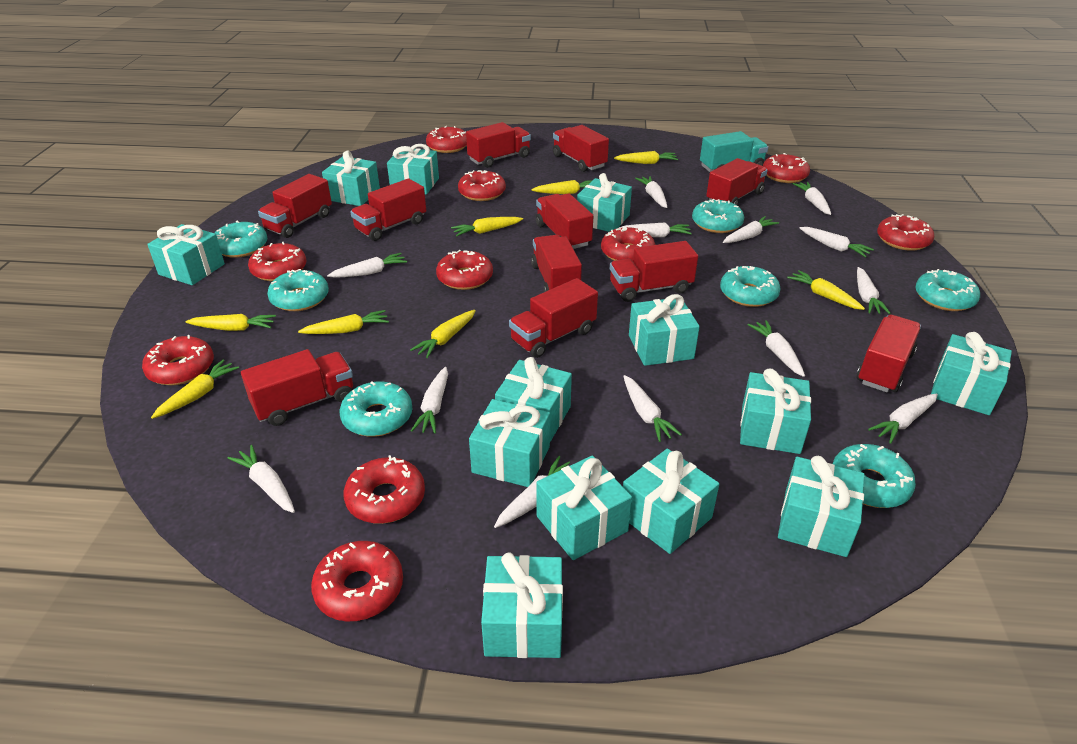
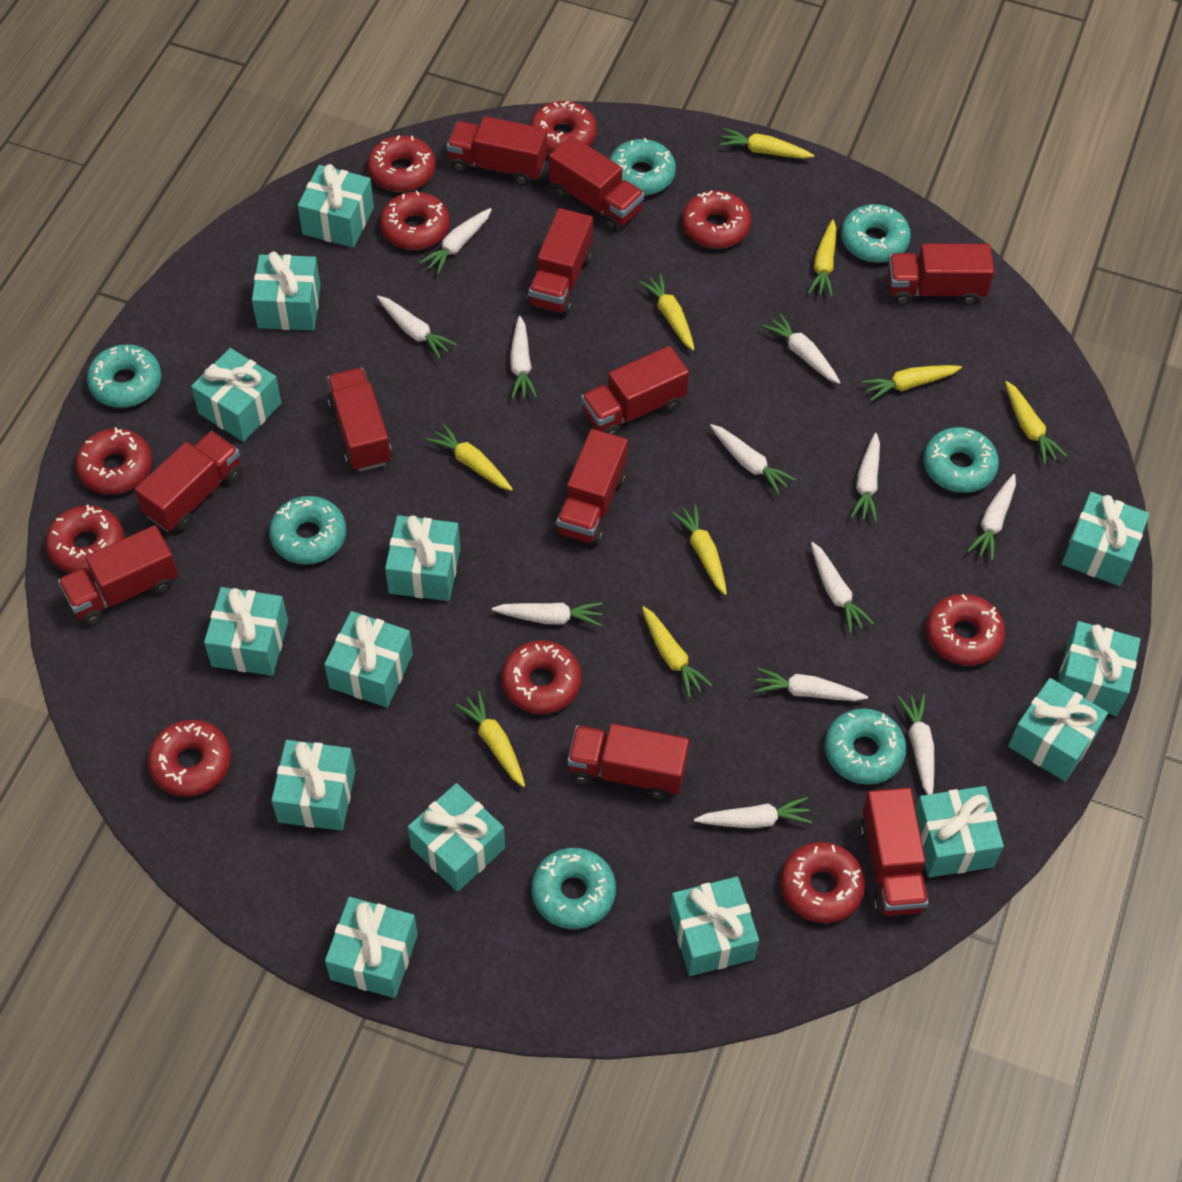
turquoise gift: 13 -> 14
turquoise truck: 1 -> 0
white carrot: 13 -> 12
yellow carrot: 8 -> 9

